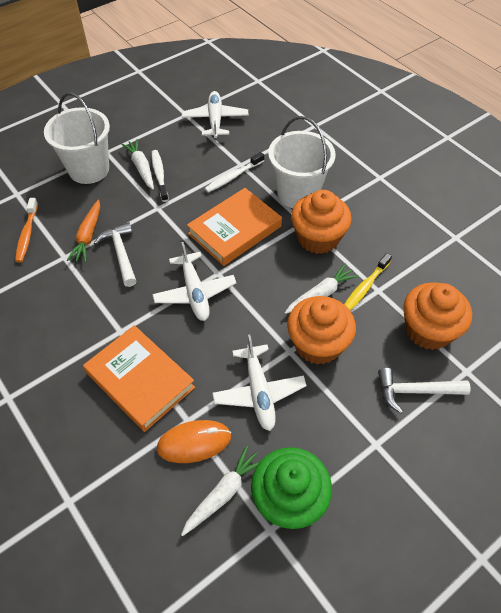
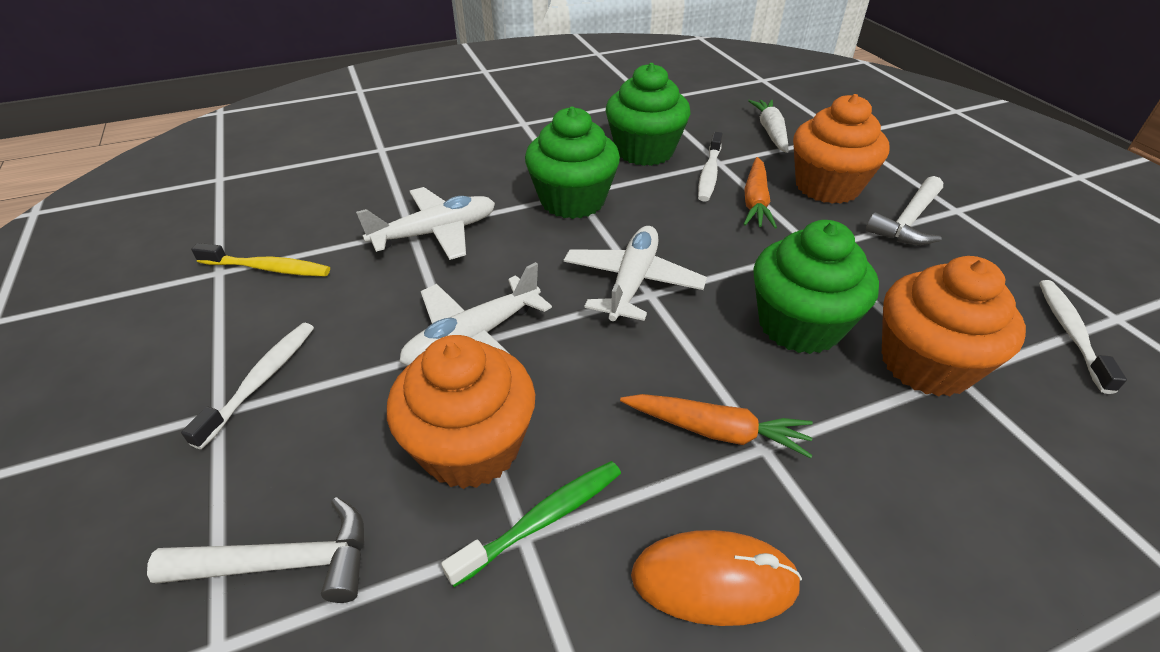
green cupcake: 1 -> 3
green toothbrush: 0 -> 1
orange book: 2 -> 0
orange carrot: 1 -> 2
orange toothbrush: 1 -> 0
white bucket: 2 -> 0
white carrot: 3 -> 1
white toothbrush: 2 -> 3

